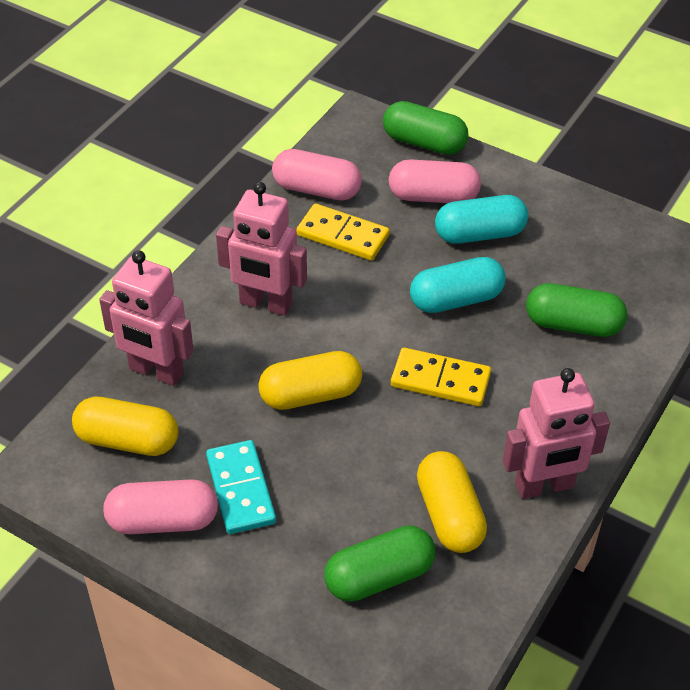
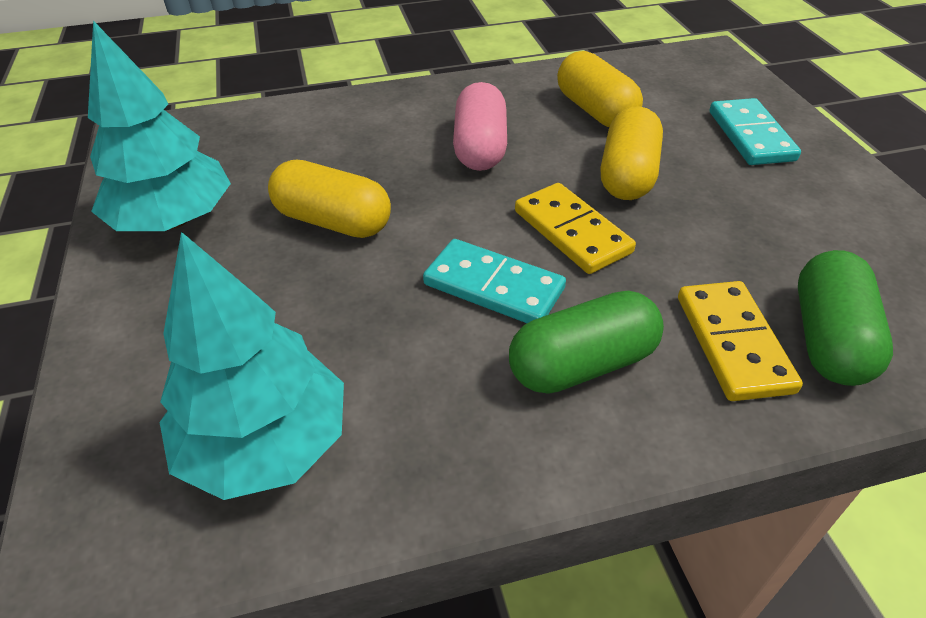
green capsule: 3 -> 2
pink capsule: 3 -> 1
pink robot: 3 -> 0
turquoise capsule: 2 -> 0
turquoise domino: 1 -> 2
turquoise tree: 0 -> 2

